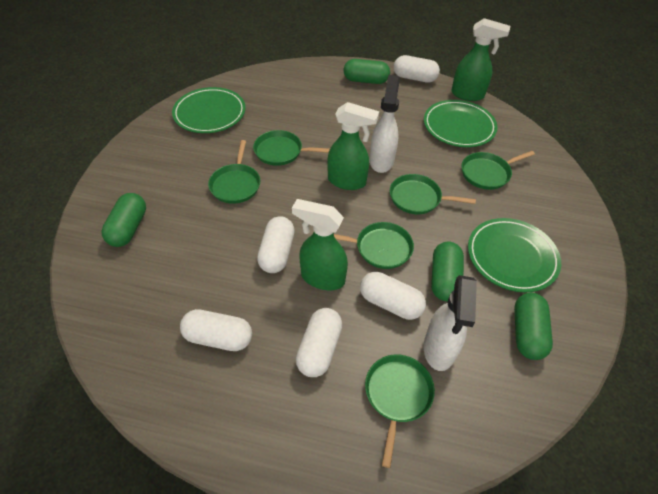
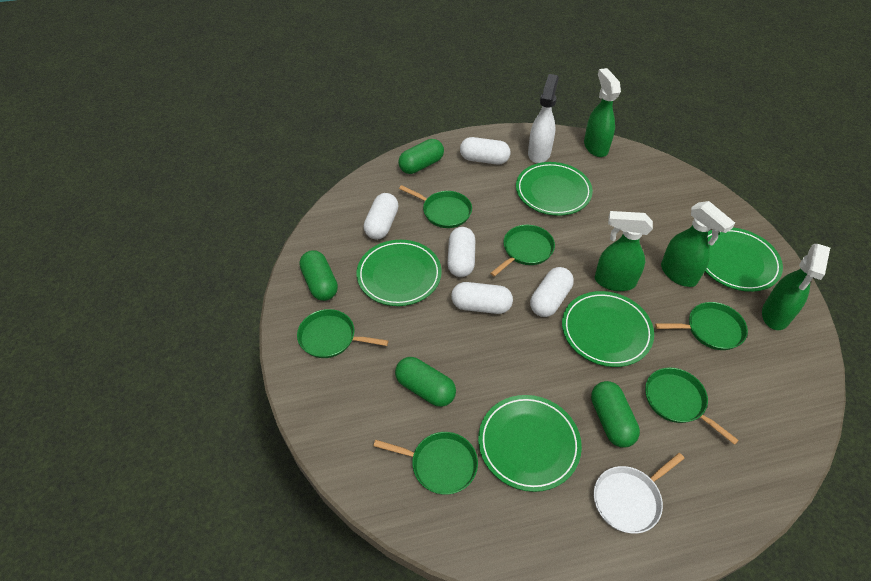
green plate: 3 -> 5
green spray bottle: 3 -> 4
white pan: 0 -> 1
white spray bottle: 2 -> 1

